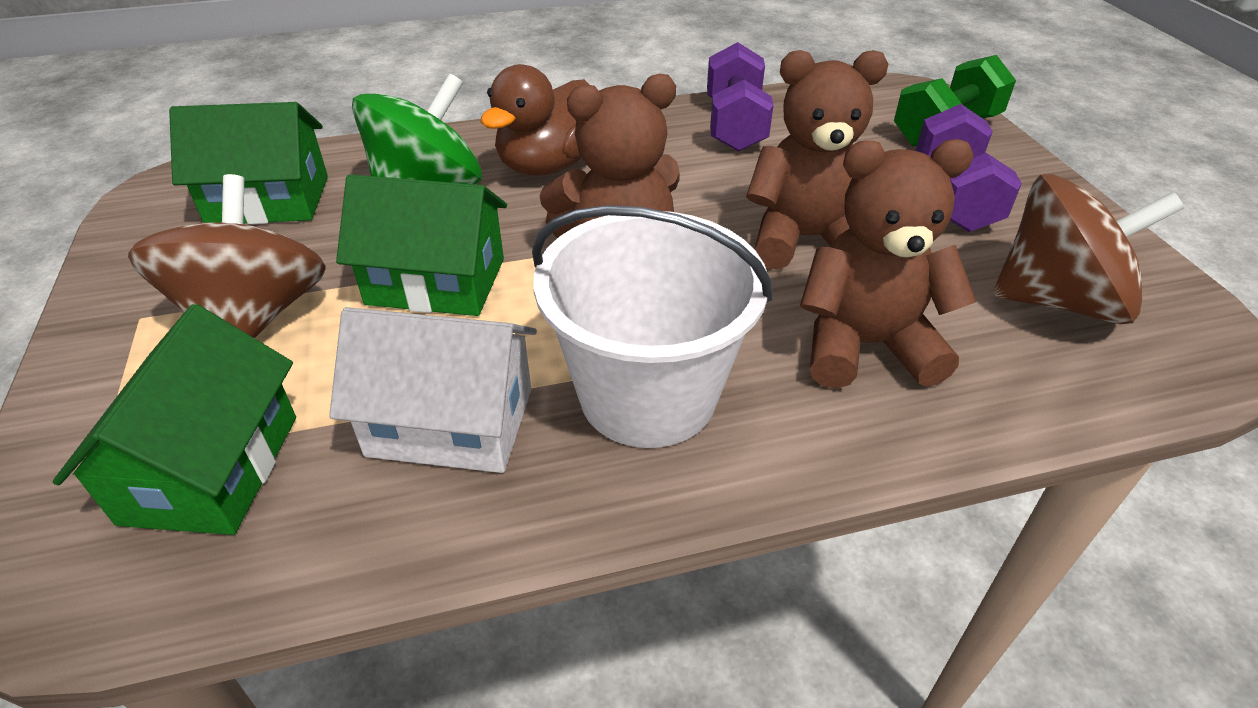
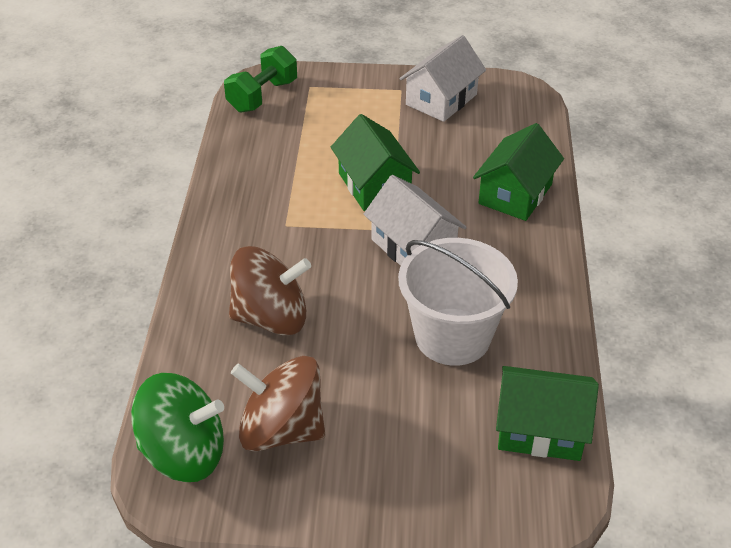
brown duck: 1 -> 0
brown teddy bear: 3 -> 0
purple dumbbell: 2 -> 0
white house: 1 -> 2

